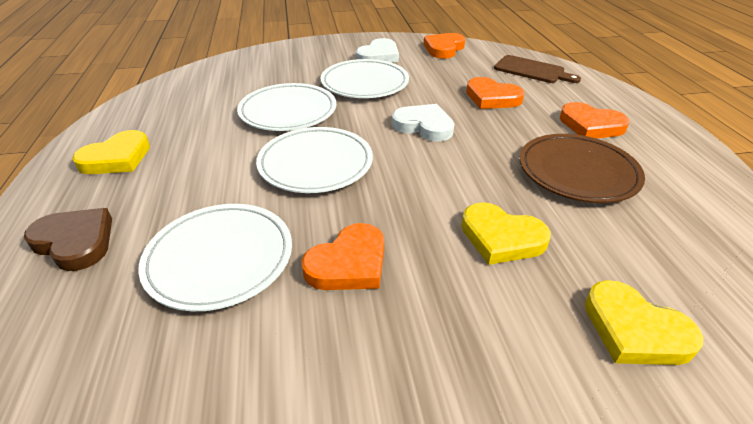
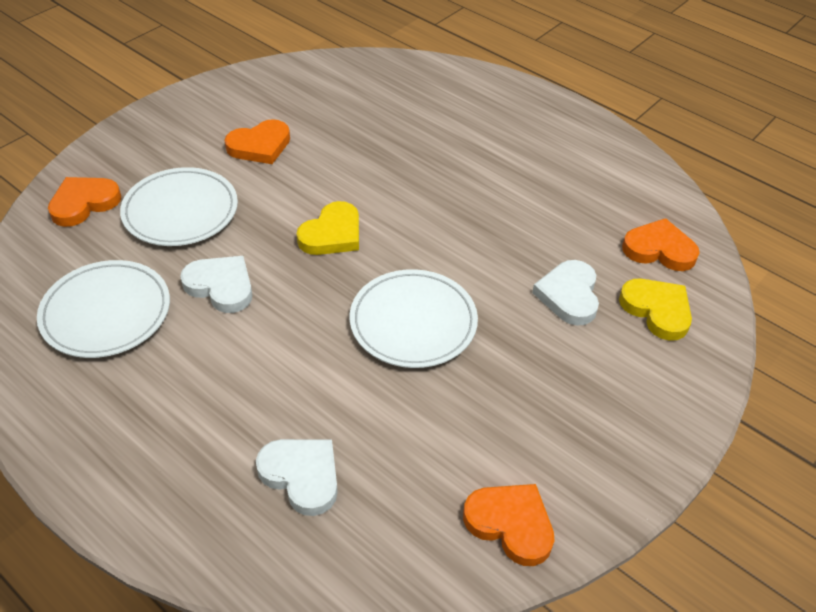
brown cutting board: 1 -> 0
brown heart: 1 -> 0
brown plate: 1 -> 0
white heart: 2 -> 3
white plate: 4 -> 3
yellow heart: 3 -> 2

